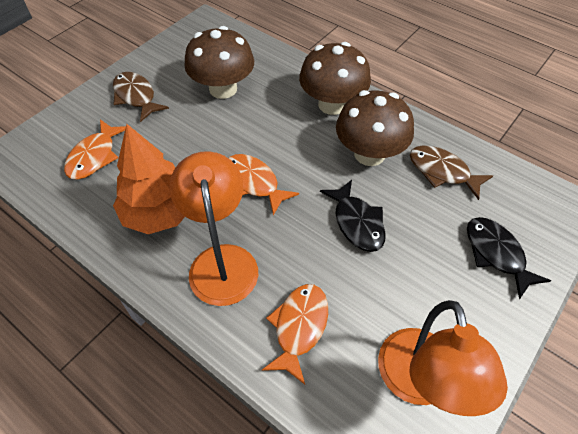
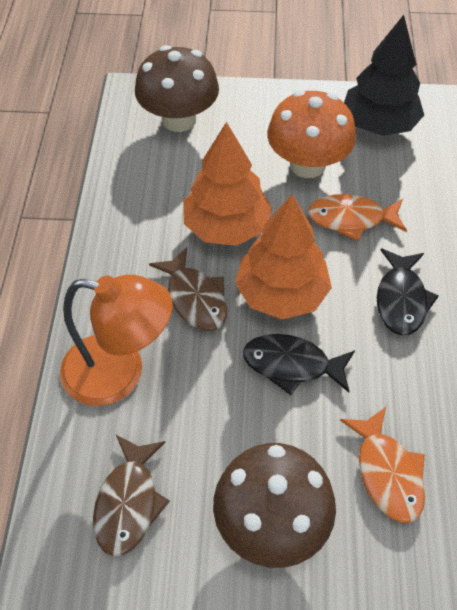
black tree: 0 -> 1
brown mushroom: 3 -> 2
orange fish: 3 -> 2
orange lamp: 2 -> 1
orange mushroom: 0 -> 1
orange tree: 1 -> 2

